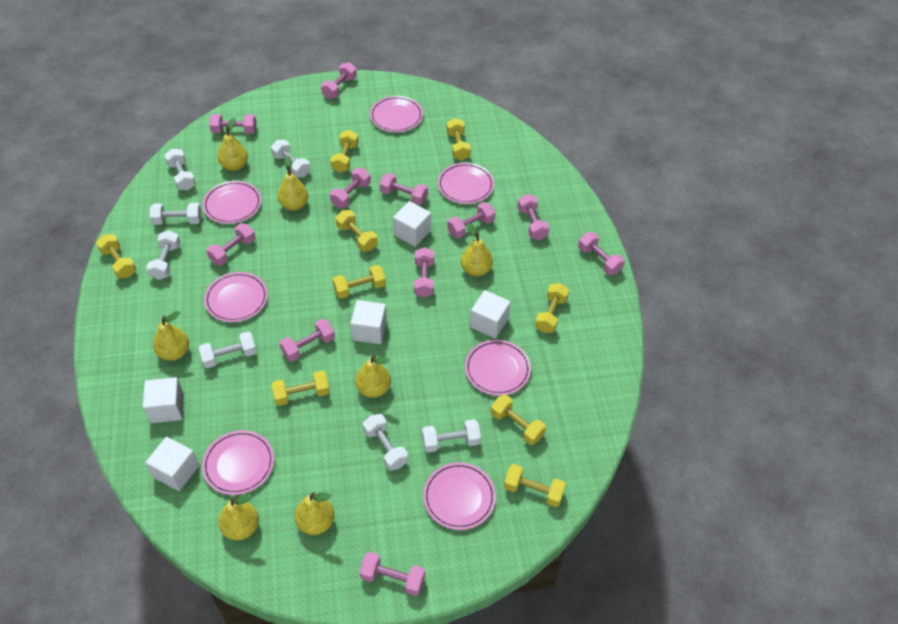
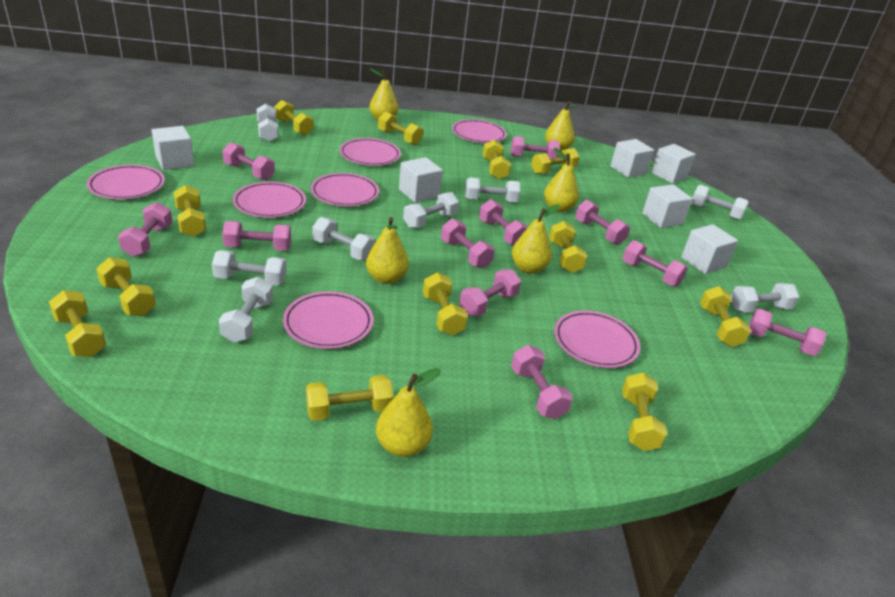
white cube: 5 -> 6
white dumbbell: 7 -> 8
yellow dumbbell: 9 -> 12
yellow pear: 7 -> 6

